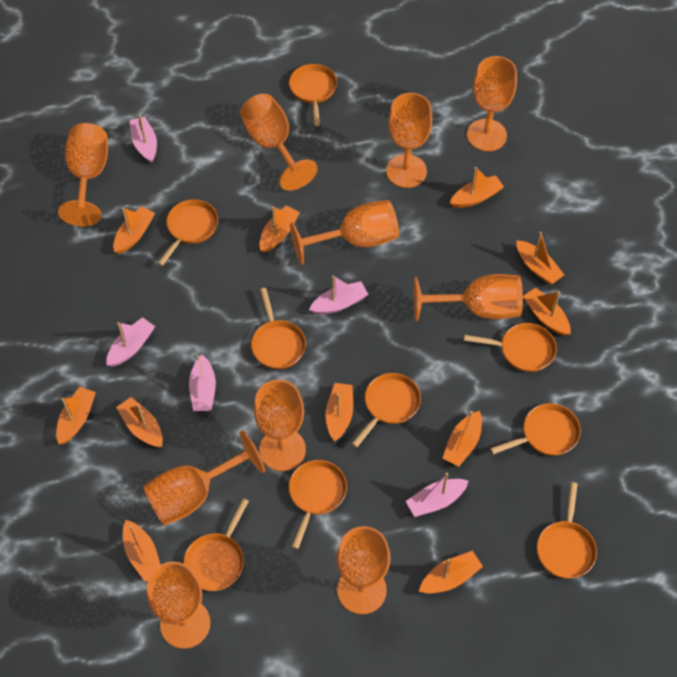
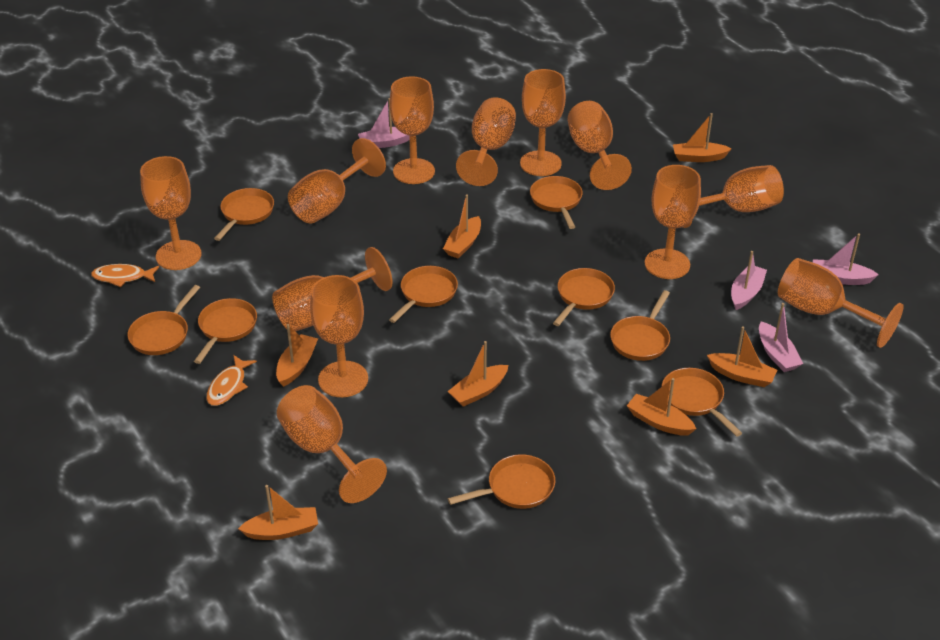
orange boat: 11 -> 7
orange fish: 0 -> 2
orange goblet: 10 -> 12
pink boat: 5 -> 4

